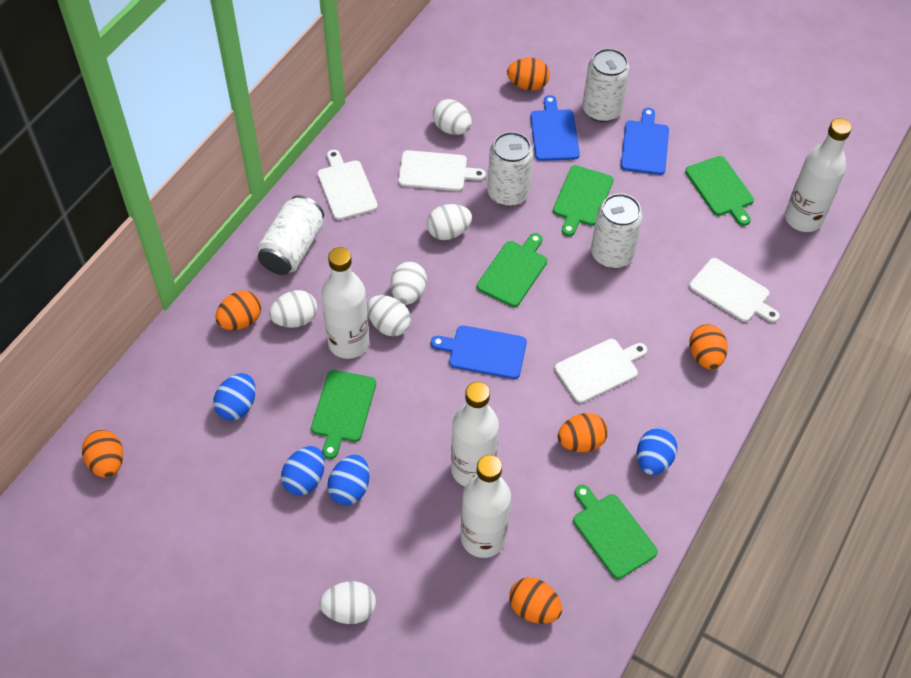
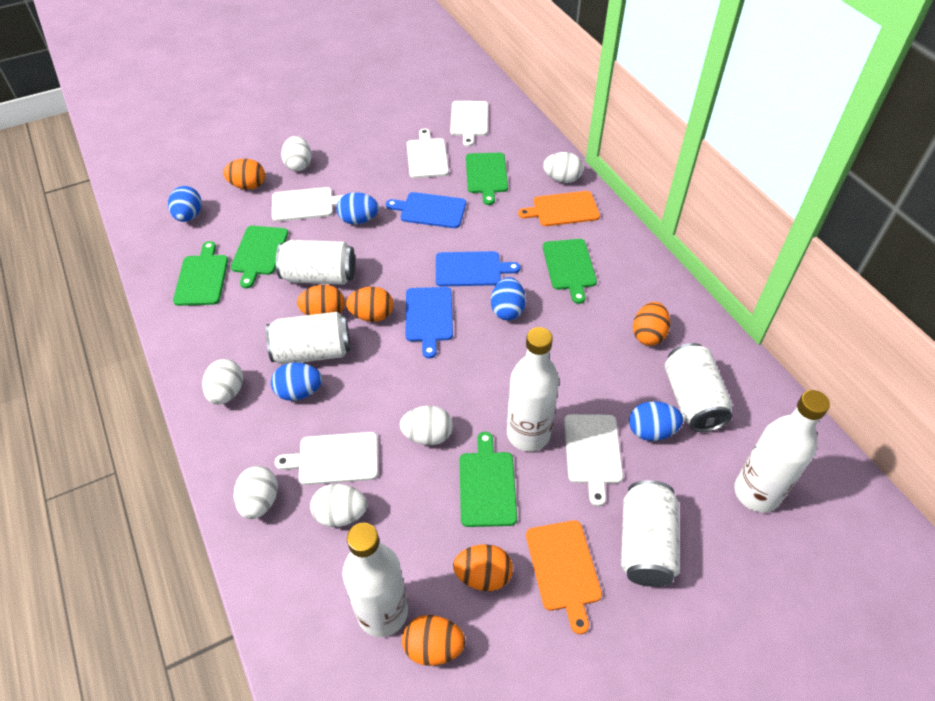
blue egg: 4 -> 5
orange cutting board: 0 -> 2
white bottle: 4 -> 3
white cutting board: 4 -> 5

